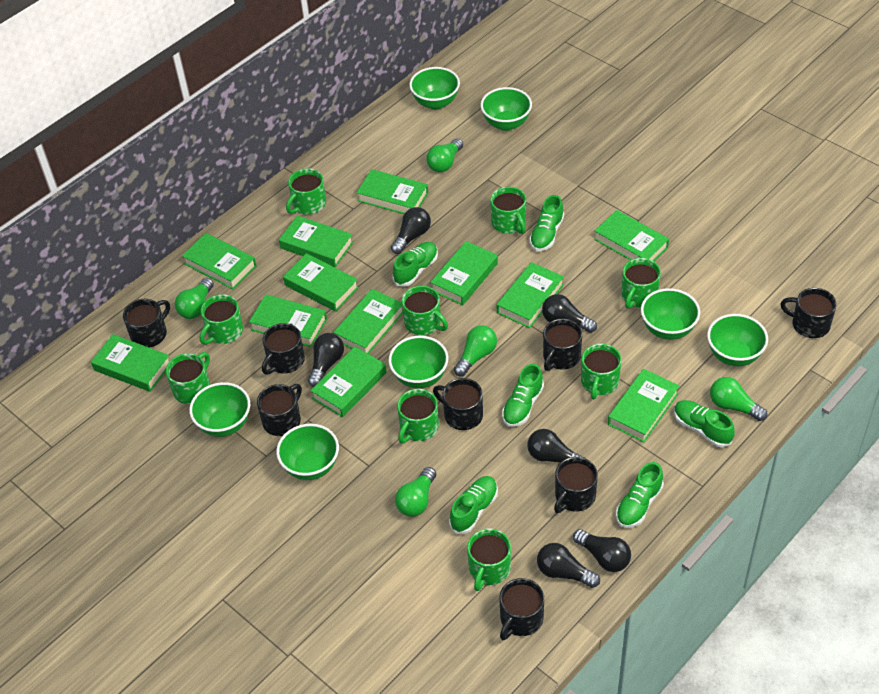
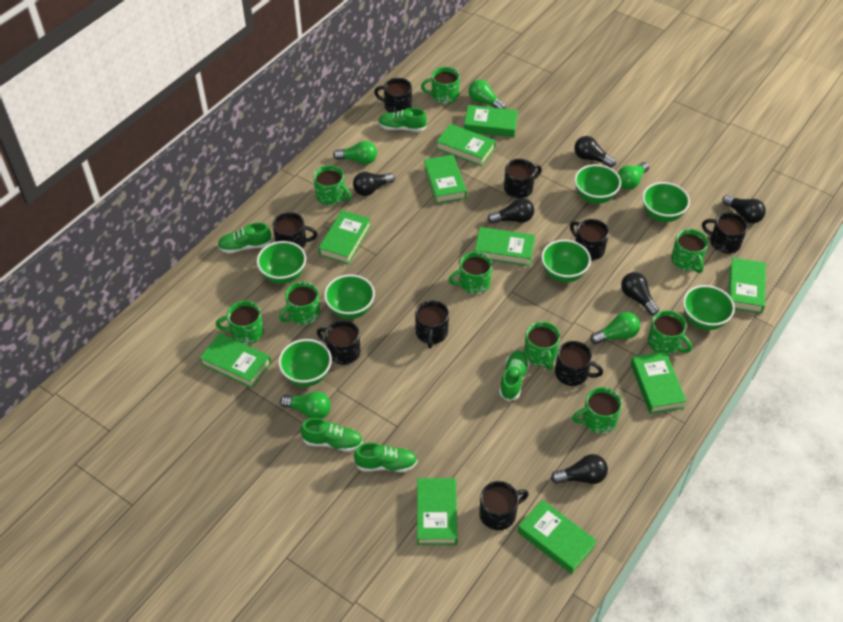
black mug: 8 -> 9
green book: 12 -> 10
green shoe: 6 -> 5

